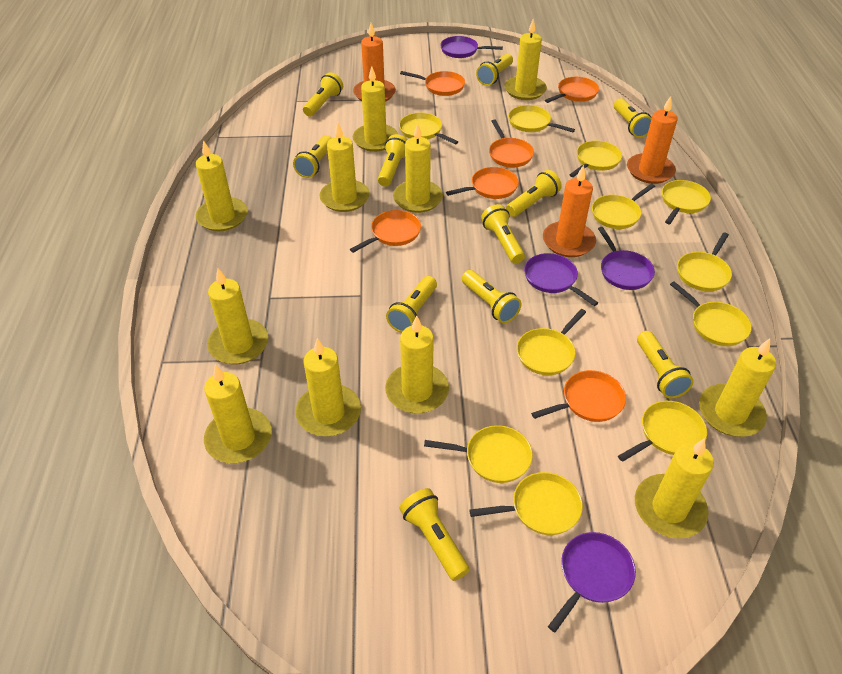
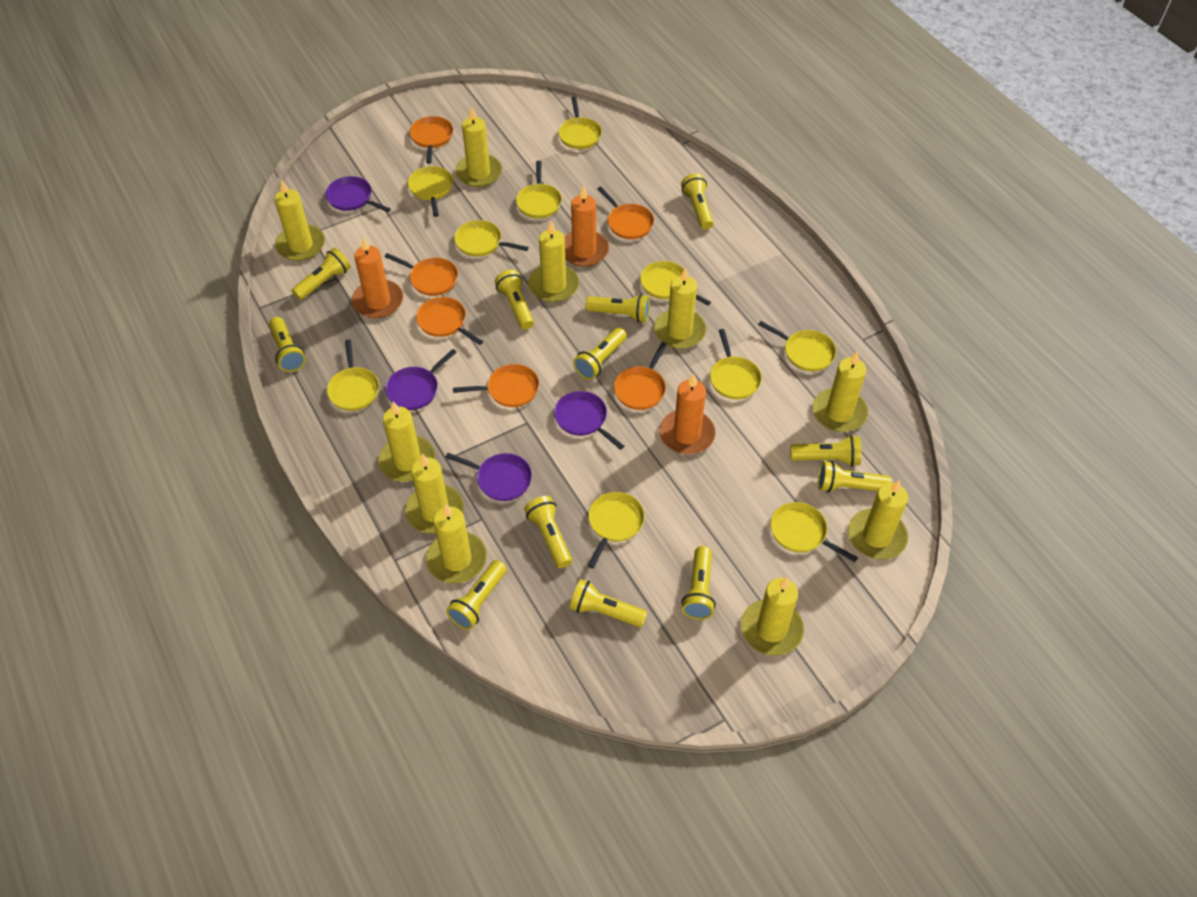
yellow candle: 11 -> 10
yellow flashlight: 11 -> 12
yellow pan: 11 -> 10

